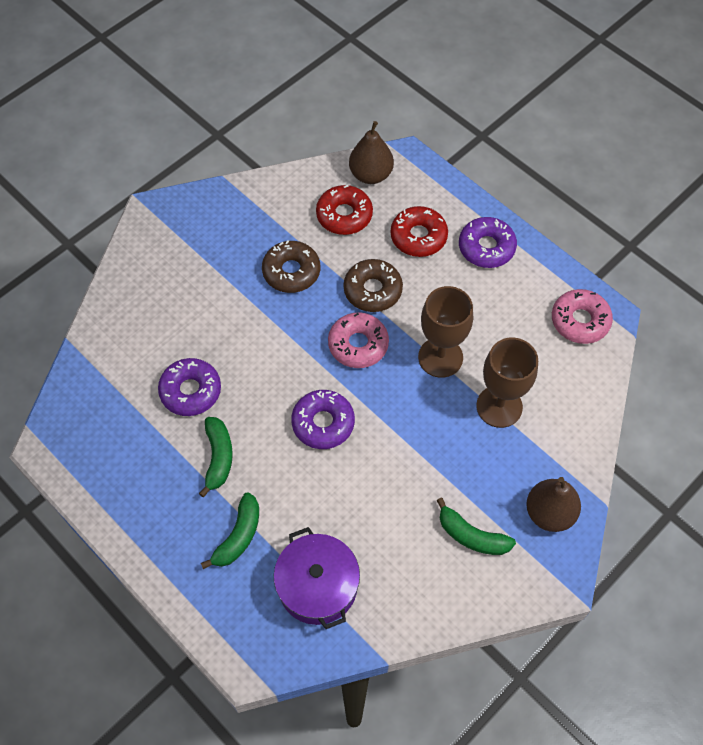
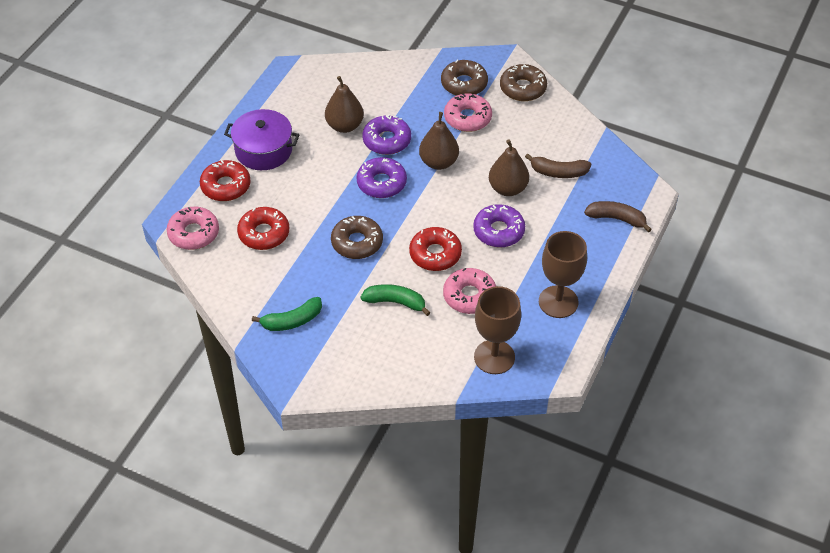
brown banana: 0 -> 2
brown donut: 2 -> 3
brown pear: 2 -> 3
green banana: 3 -> 2
pink donut: 2 -> 3
red donut: 2 -> 3

